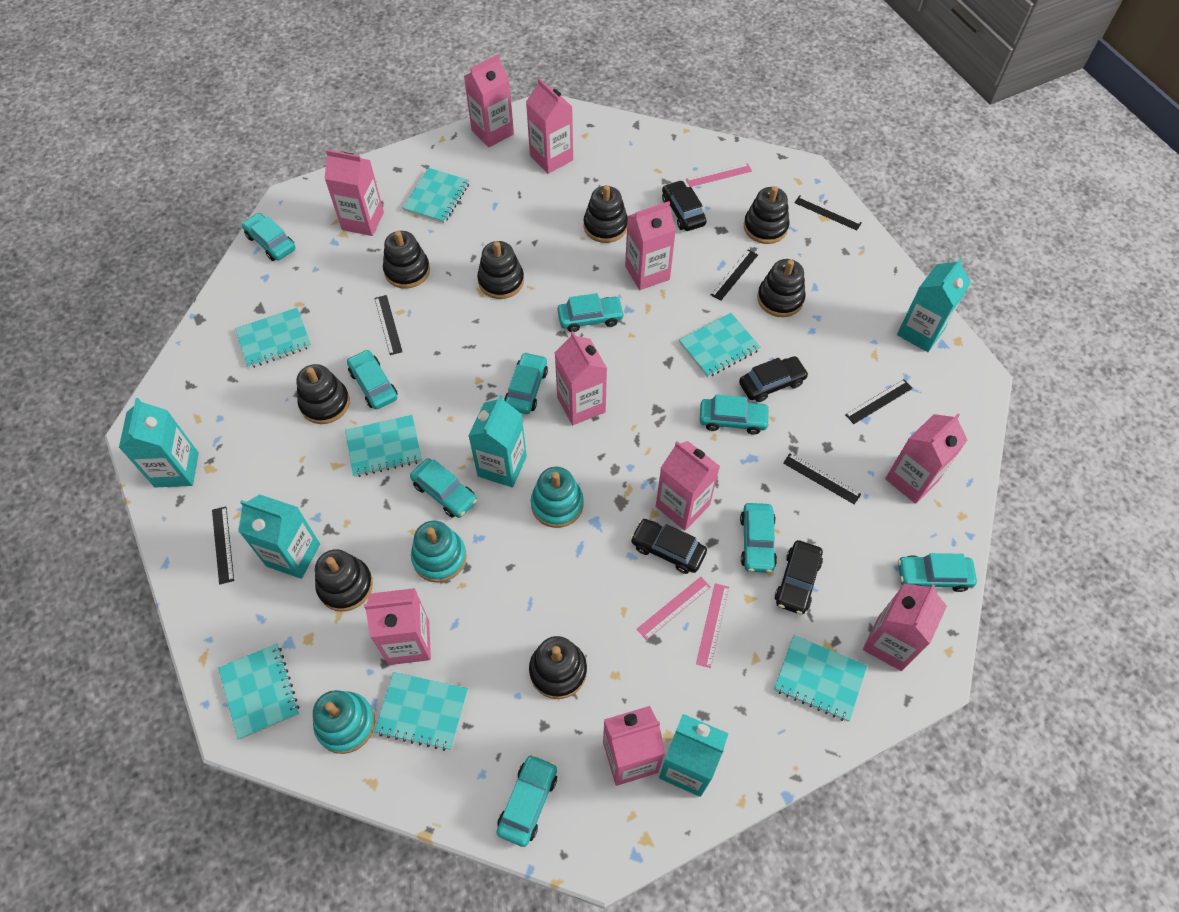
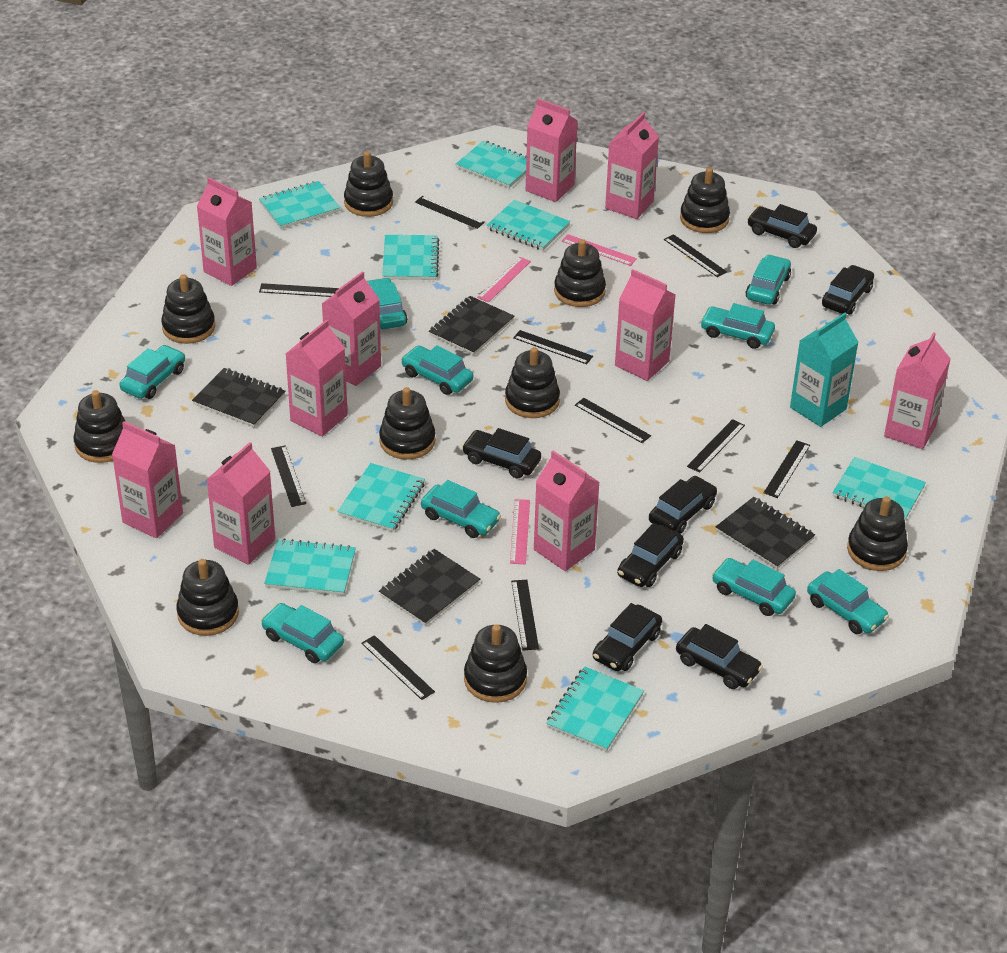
black car: 4 -> 7
black notebook: 0 -> 4
black ruler: 6 -> 10
black stacking toy: 8 -> 10
turquoise carton: 5 -> 1
turquoise notebook: 7 -> 8
turquoise stacking toy: 3 -> 0

